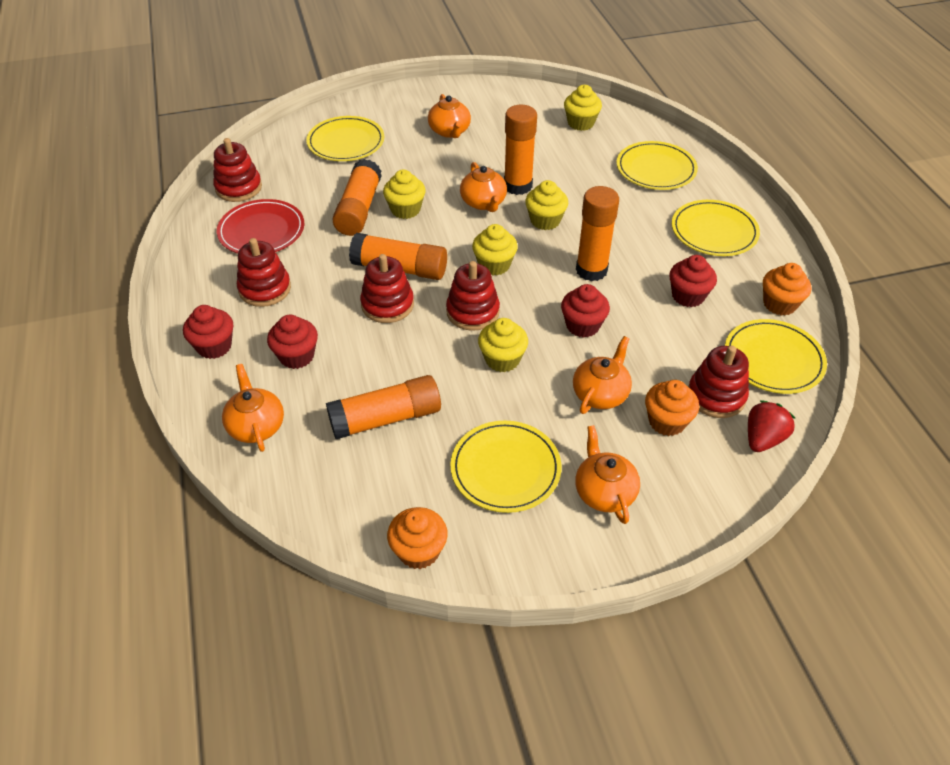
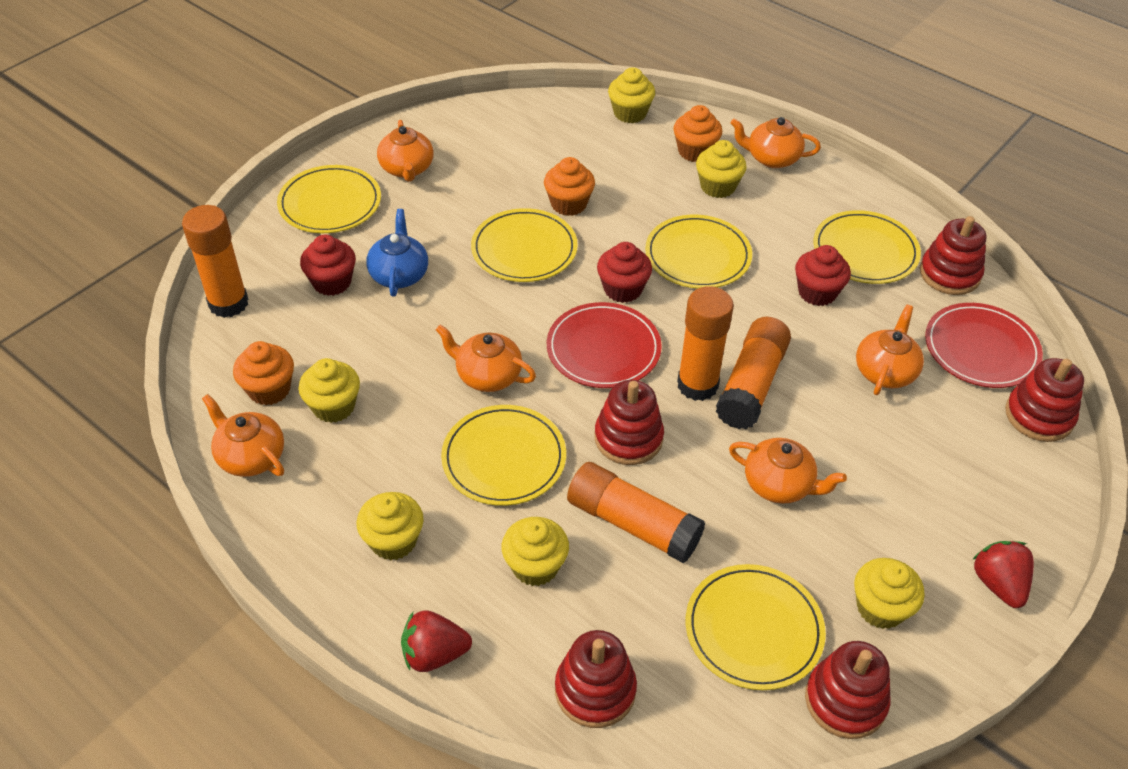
blue teapot: 0 -> 1
orange glue stick: 5 -> 4
orange teapot: 5 -> 6
red cupcake: 4 -> 3
red plate: 1 -> 2
red strawberry: 1 -> 2
yellow cupcake: 5 -> 6
yellow plate: 5 -> 6

